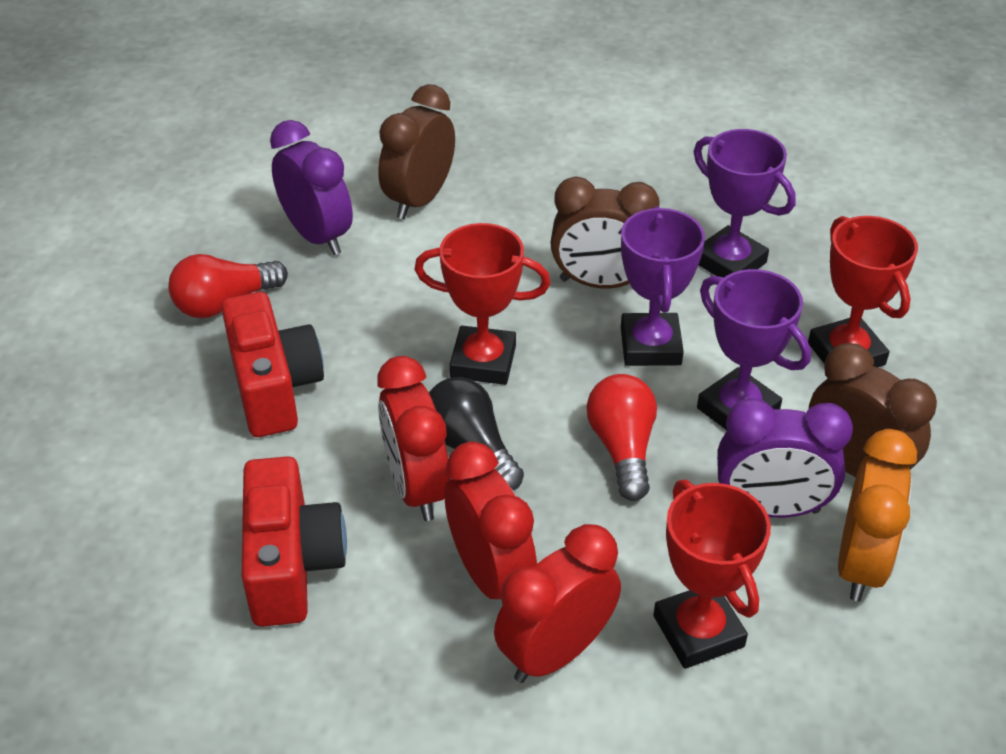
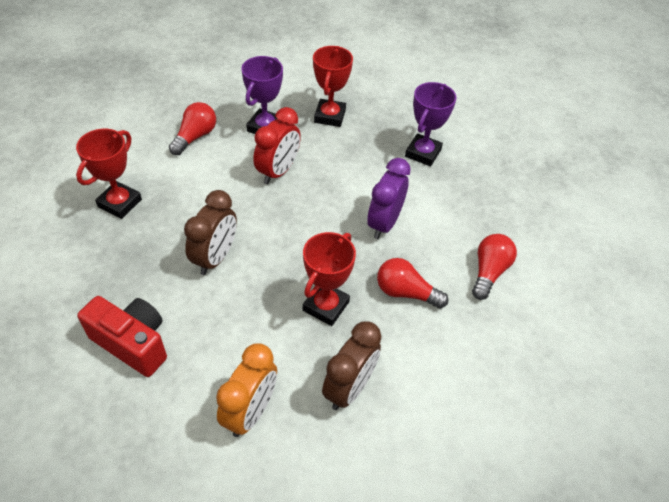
black light bulb: 1 -> 0
brown clock: 3 -> 2
purple clock: 2 -> 1
purple trophy: 3 -> 2
red camera: 2 -> 1
red clock: 3 -> 1
red light bulb: 2 -> 3

